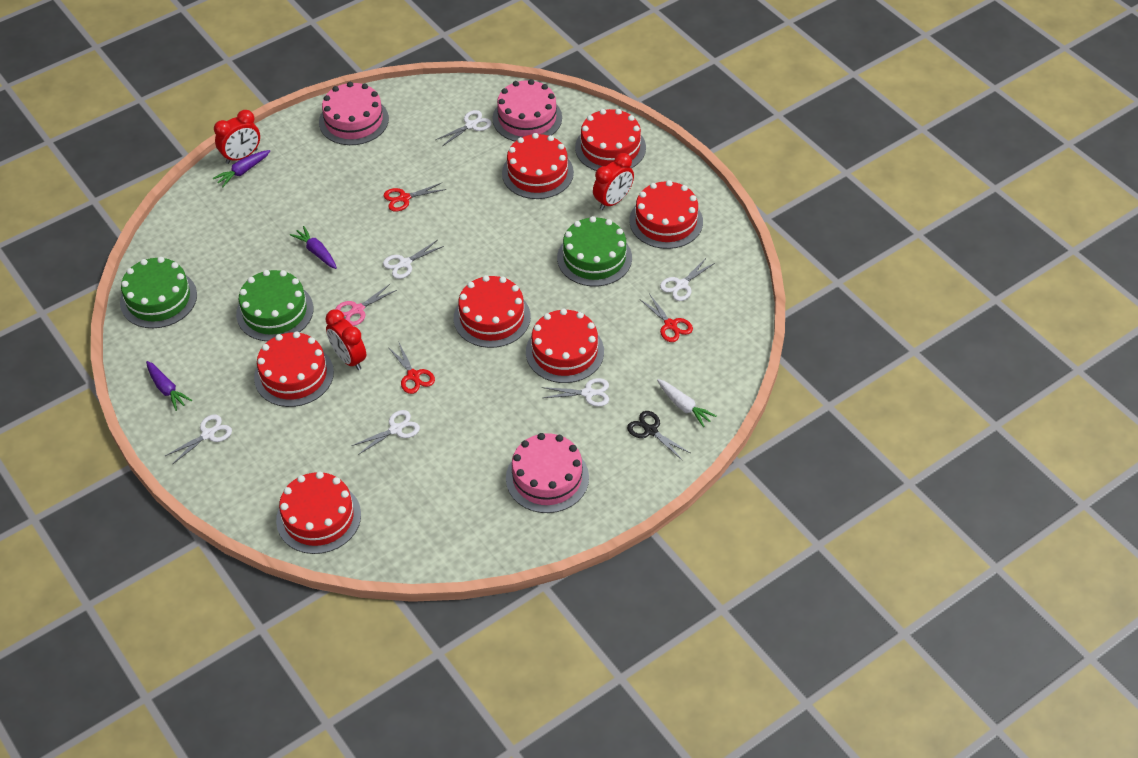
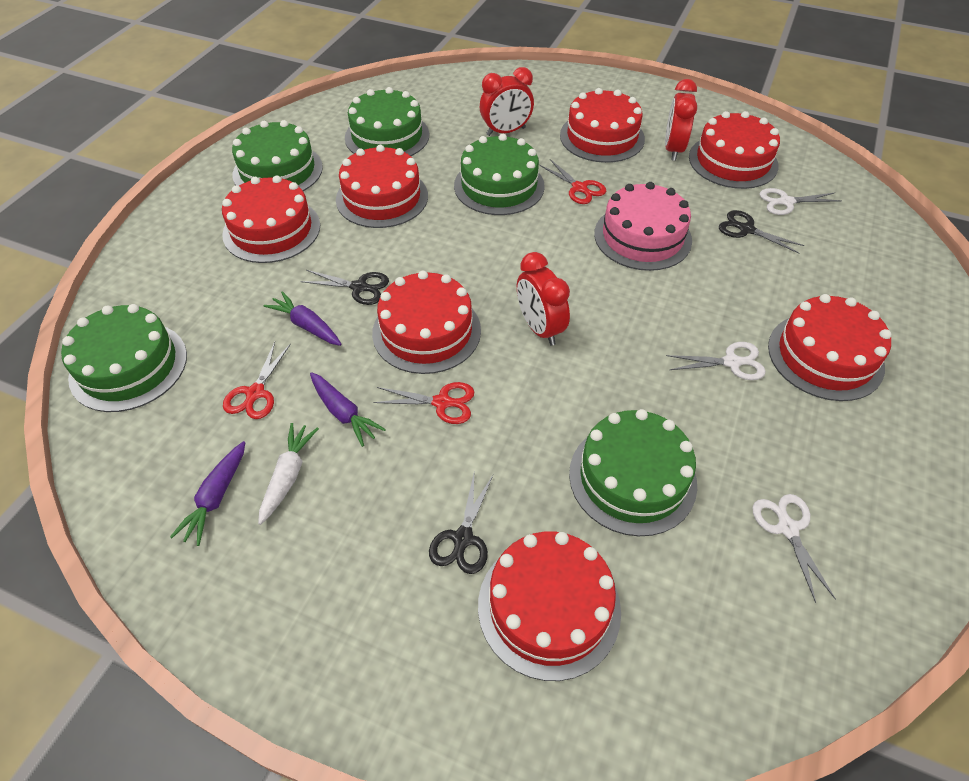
black scissors: 1 -> 3
green cake: 3 -> 5
pink cake: 3 -> 1
pink scissors: 1 -> 0
white scissors: 6 -> 3

